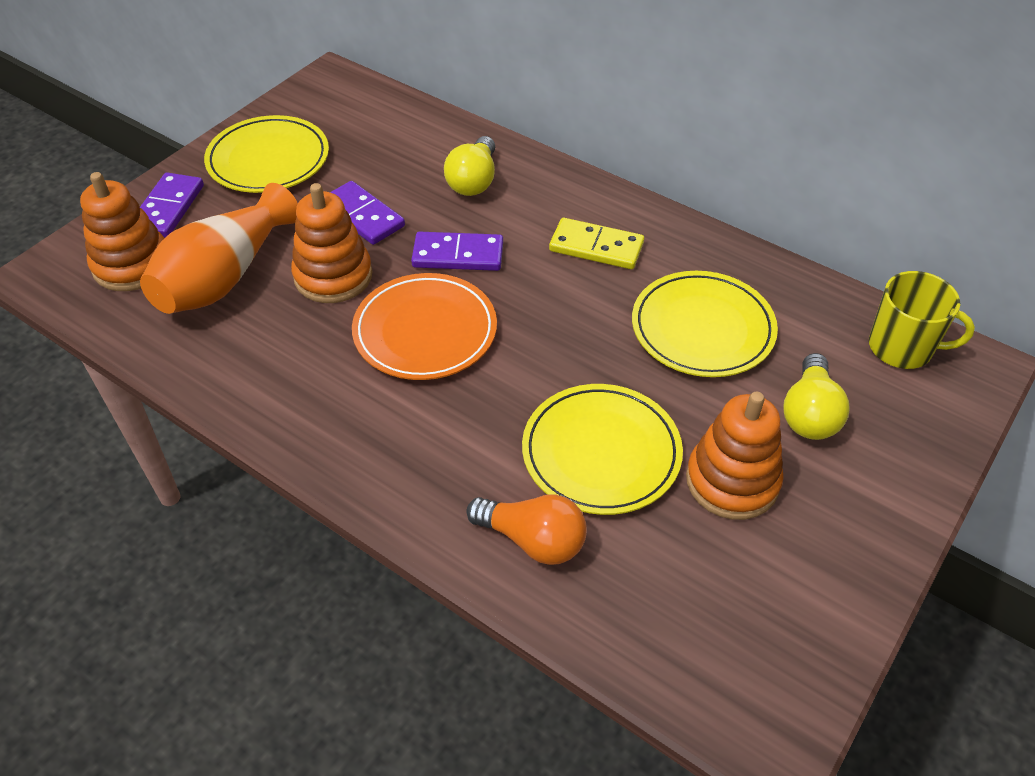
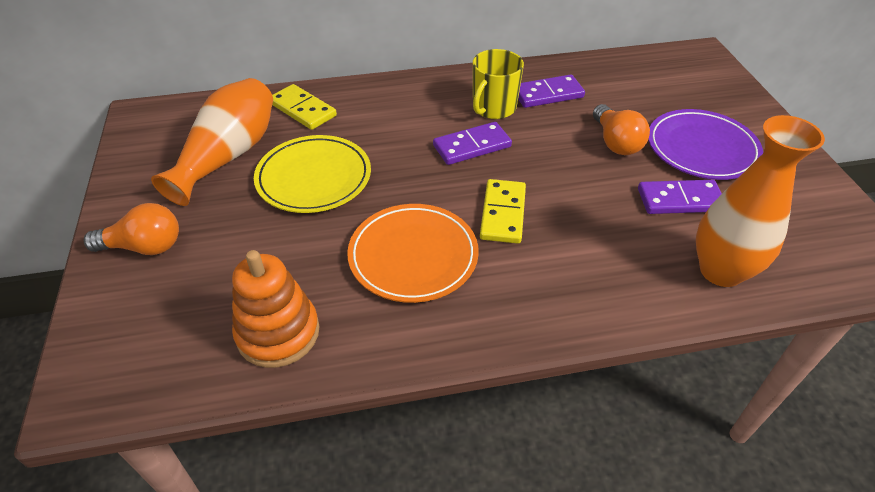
orange light bulb: 1 -> 2
orange stacking toy: 3 -> 1
orange vase: 1 -> 2
purple plate: 0 -> 1
yellow domino: 1 -> 2
yellow light bulb: 2 -> 0
yellow plate: 3 -> 1

